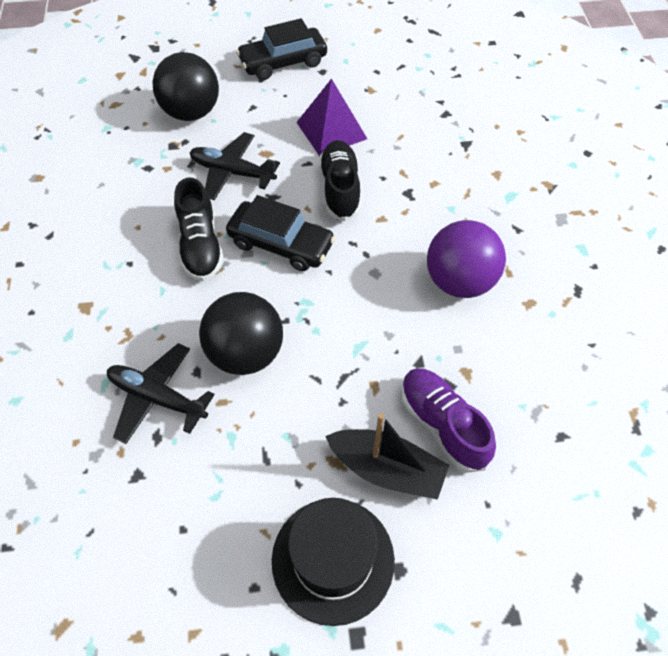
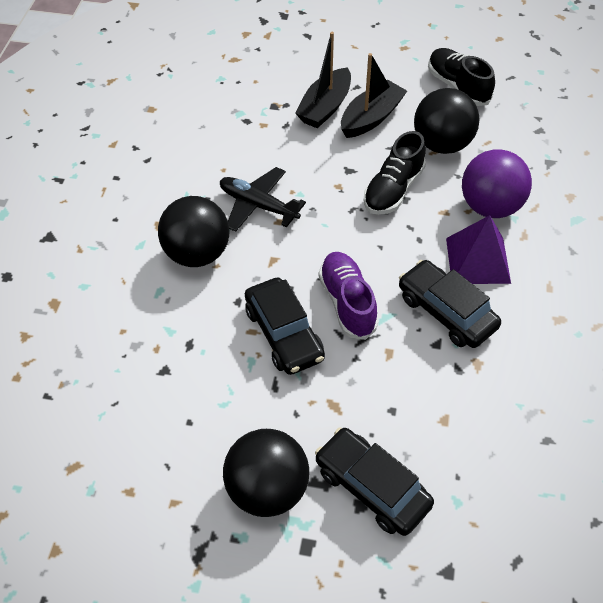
black ball: 2 -> 3
black boat: 1 -> 2
black car: 2 -> 3
black hat: 1 -> 0
black plane: 2 -> 1

